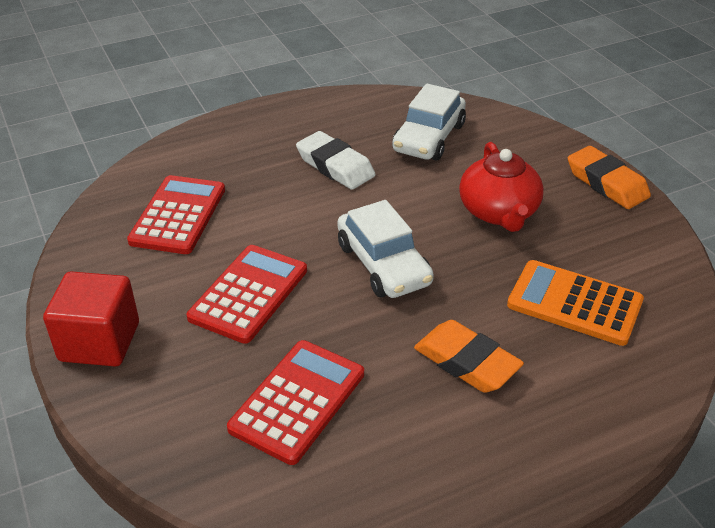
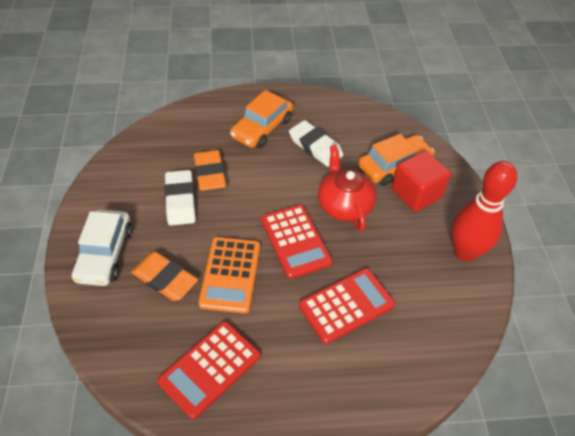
orange car: 0 -> 2
red bowling pin: 0 -> 1
white car: 2 -> 1
white eraser: 1 -> 2

